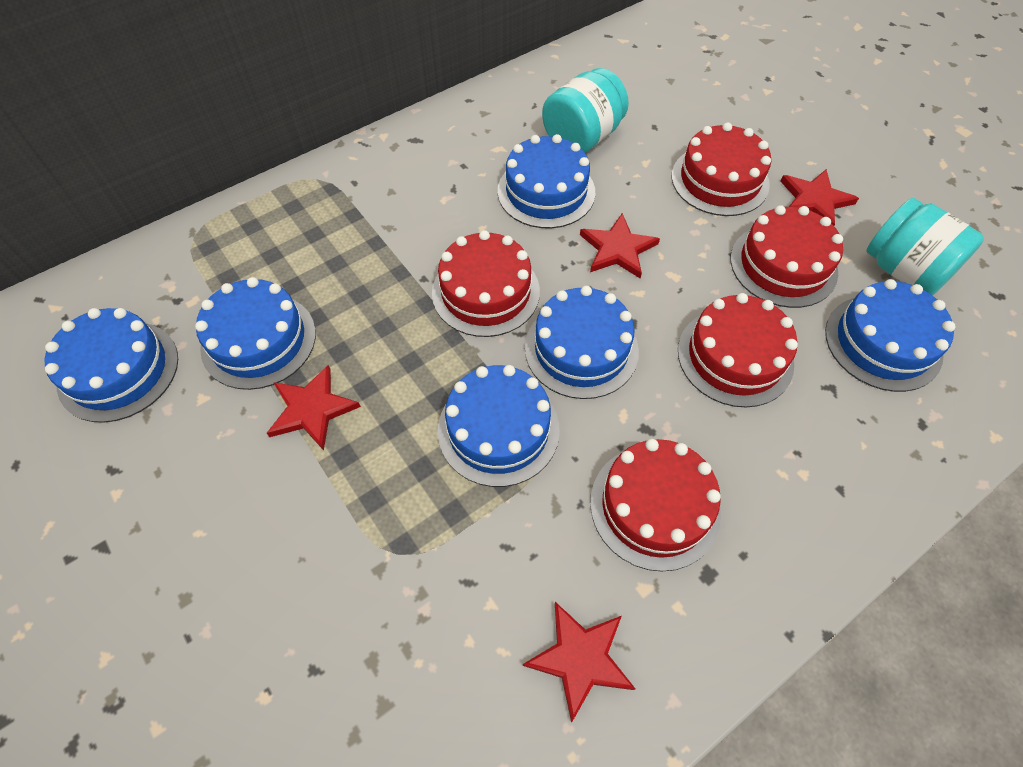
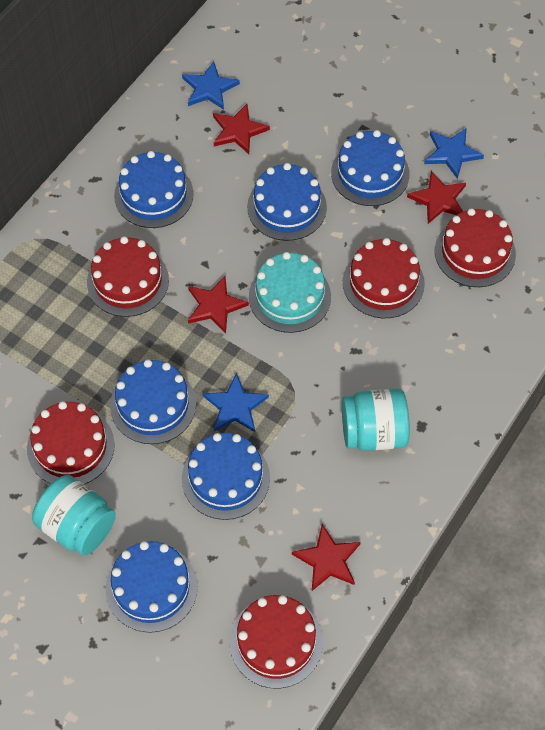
blue star: 0 -> 3
turquoise cake: 0 -> 1

